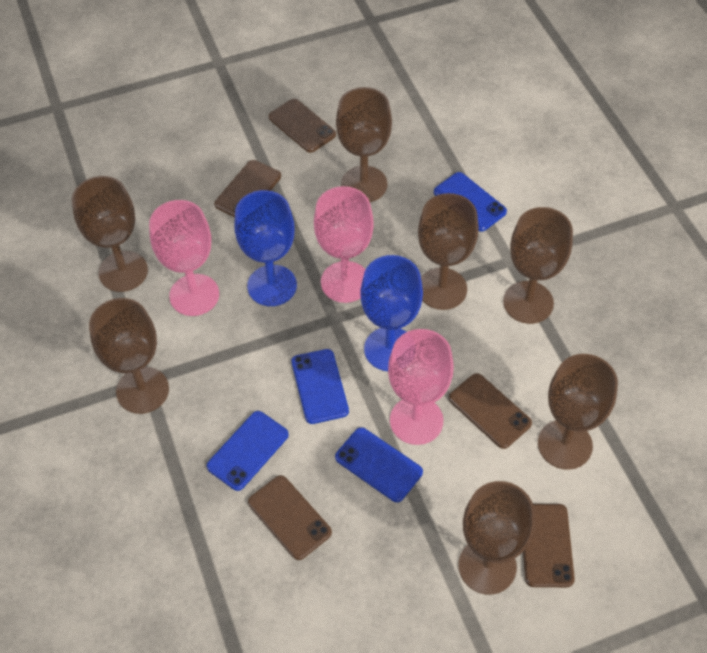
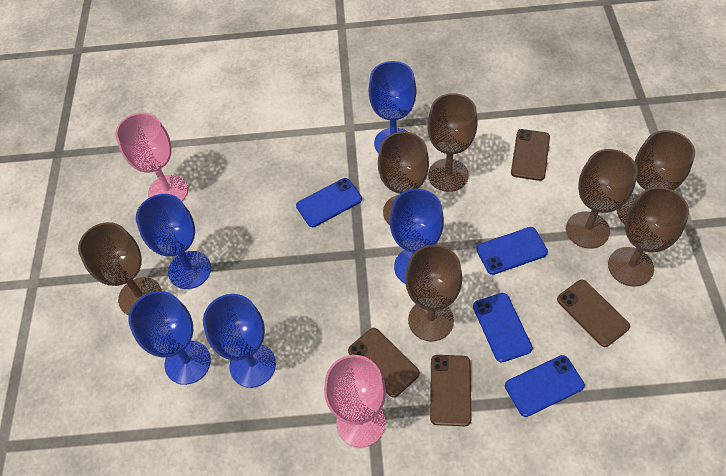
blue goblet: 2 -> 5
brown phone: 5 -> 4
pink goblet: 3 -> 2

